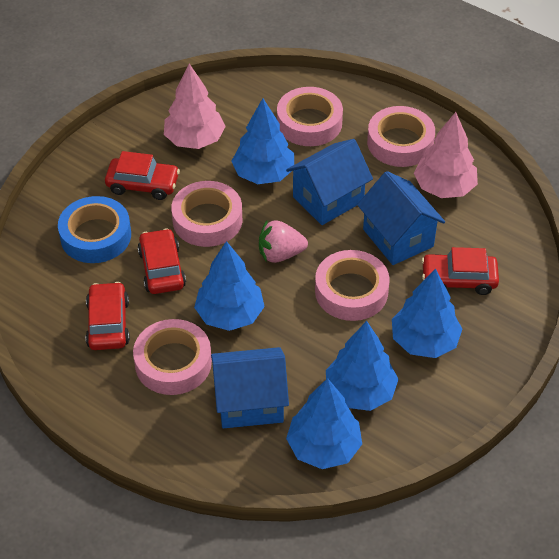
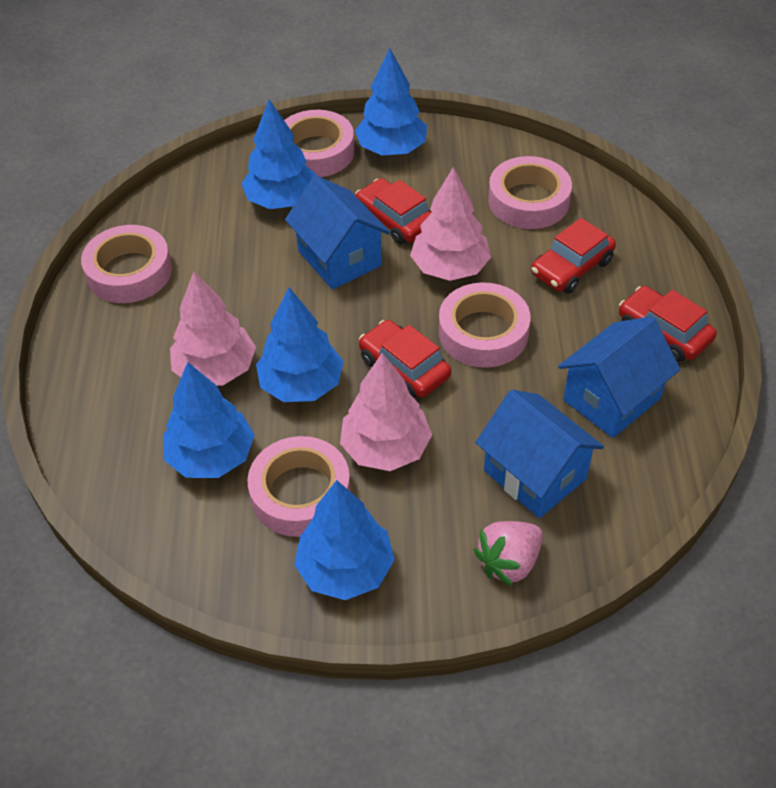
blue tape: 1 -> 0
pink tree: 2 -> 3

